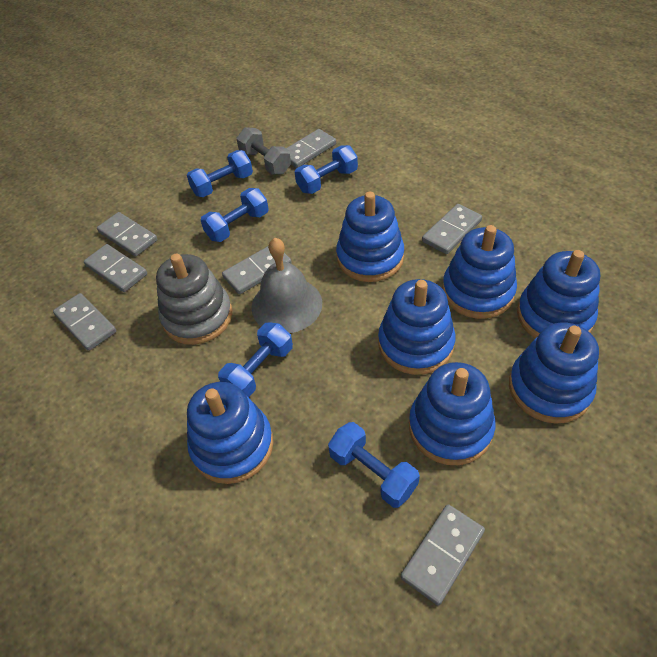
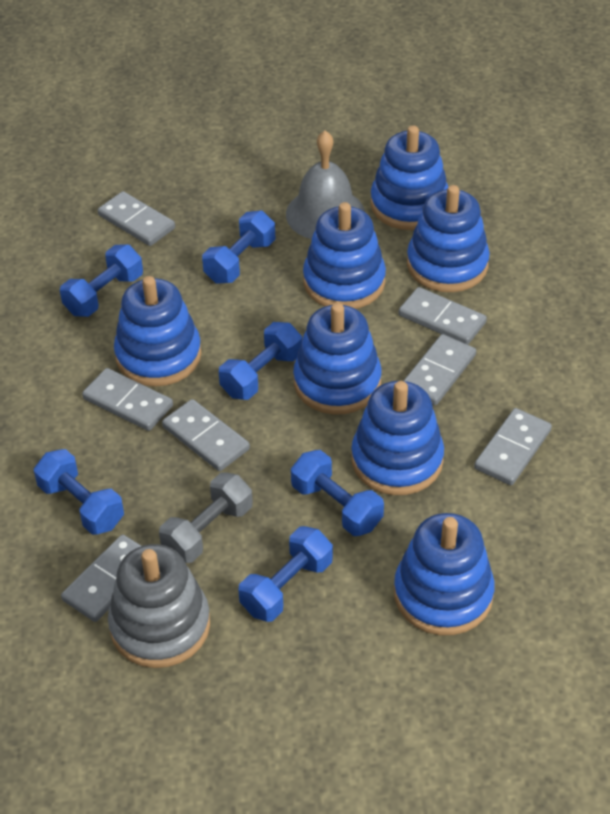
blue dumbbell: 5 -> 6

